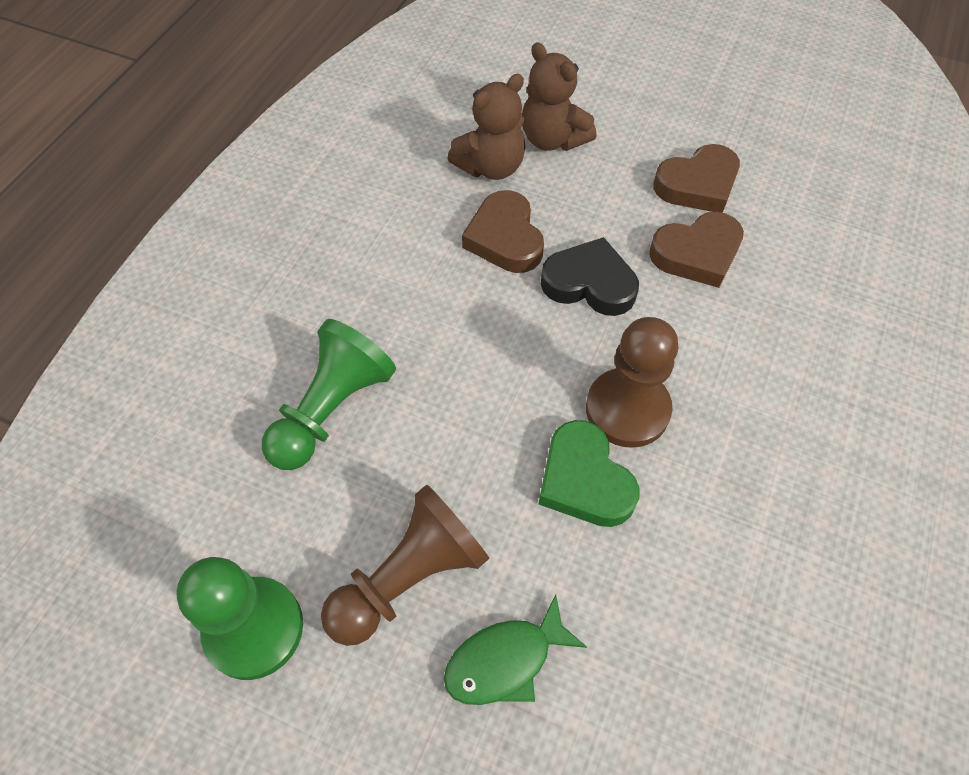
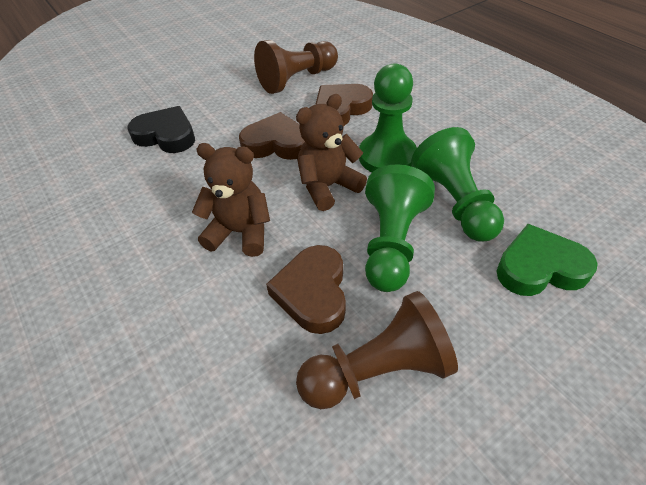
green fish: 1 -> 0
green pawn: 2 -> 3

